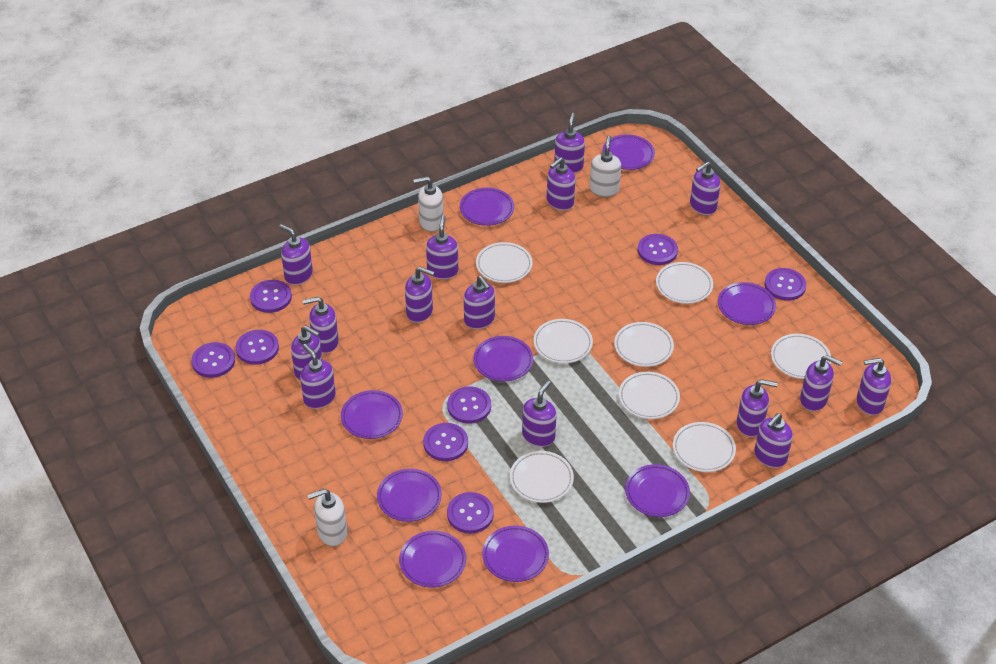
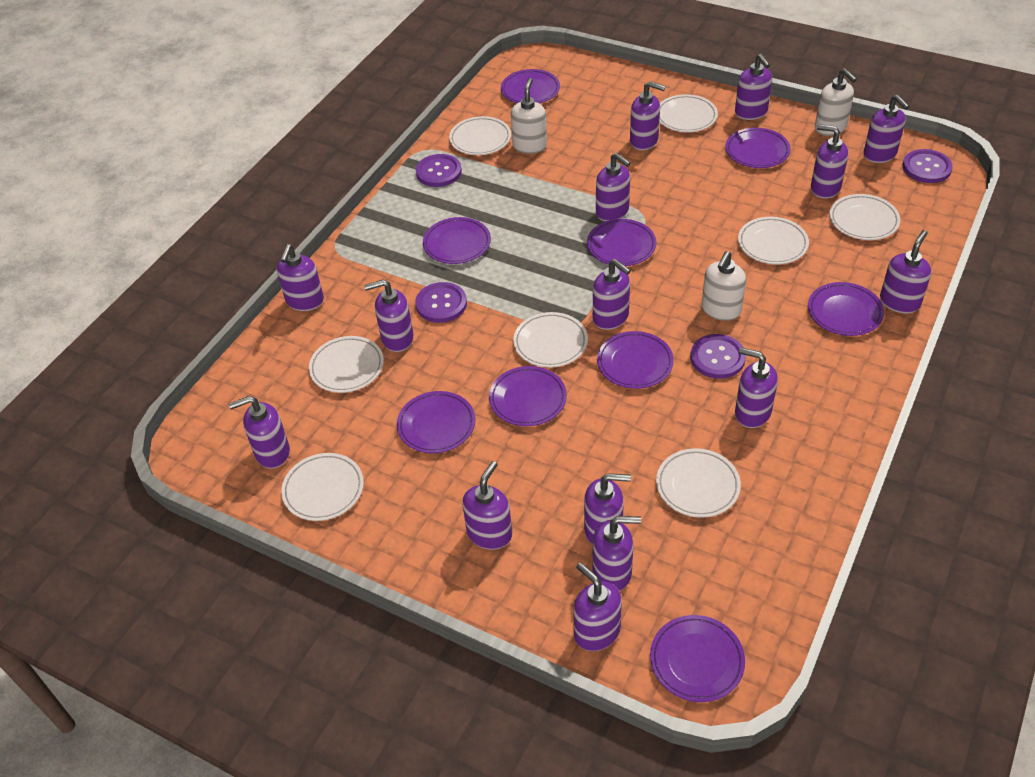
purple button: 8 -> 4

